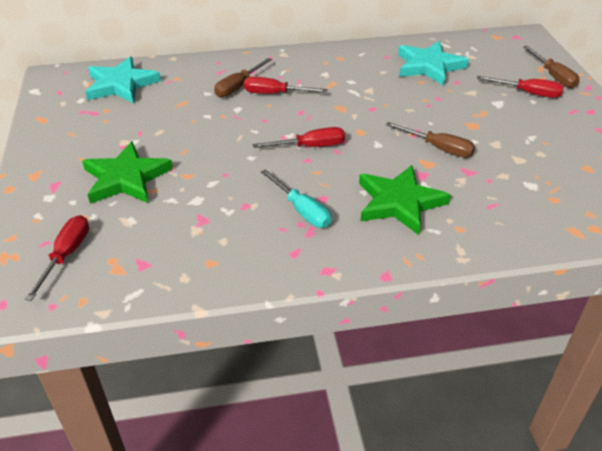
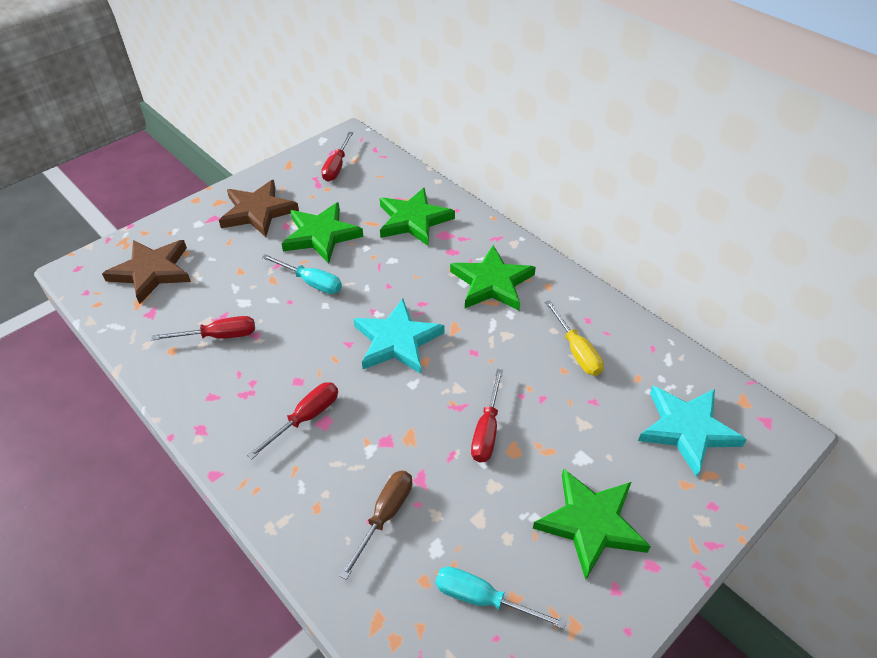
brown screwdriver: 3 -> 1
brown star: 0 -> 2
green star: 2 -> 4
turquoise screwdriver: 1 -> 2
yellow screwdriver: 0 -> 1

